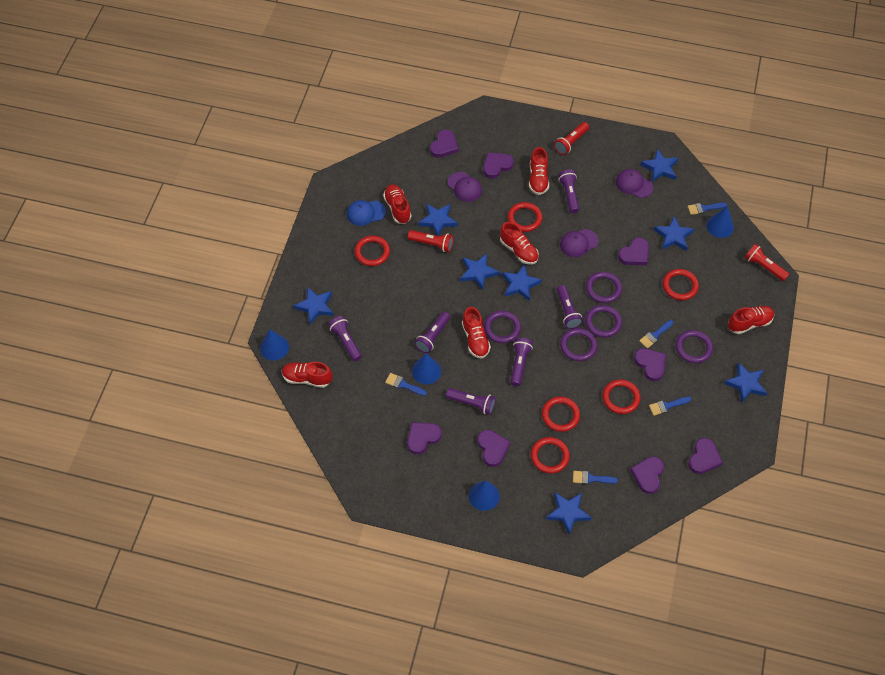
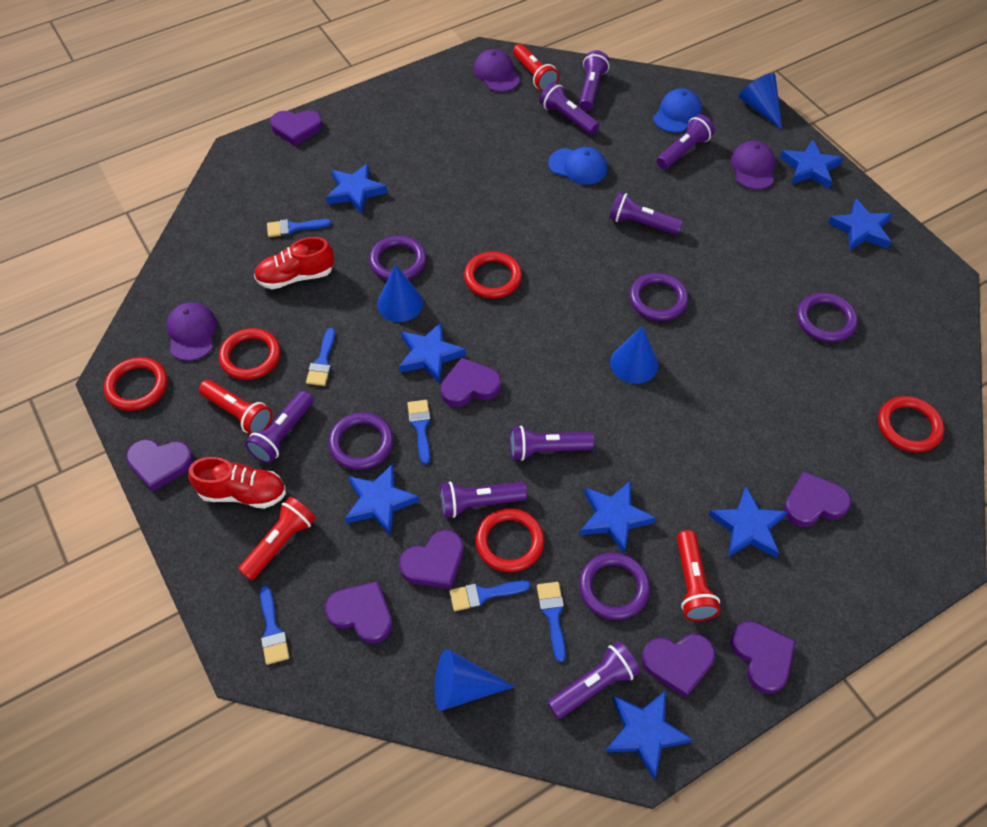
blue brush: 5 -> 6
blue cap: 1 -> 2
purple flashlight: 6 -> 8
red flashlight: 3 -> 4
red ring: 6 -> 5
red shoe: 6 -> 2

